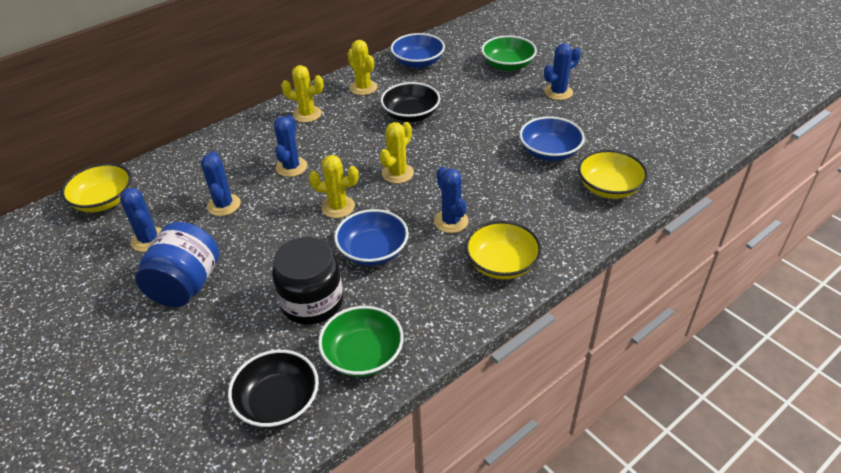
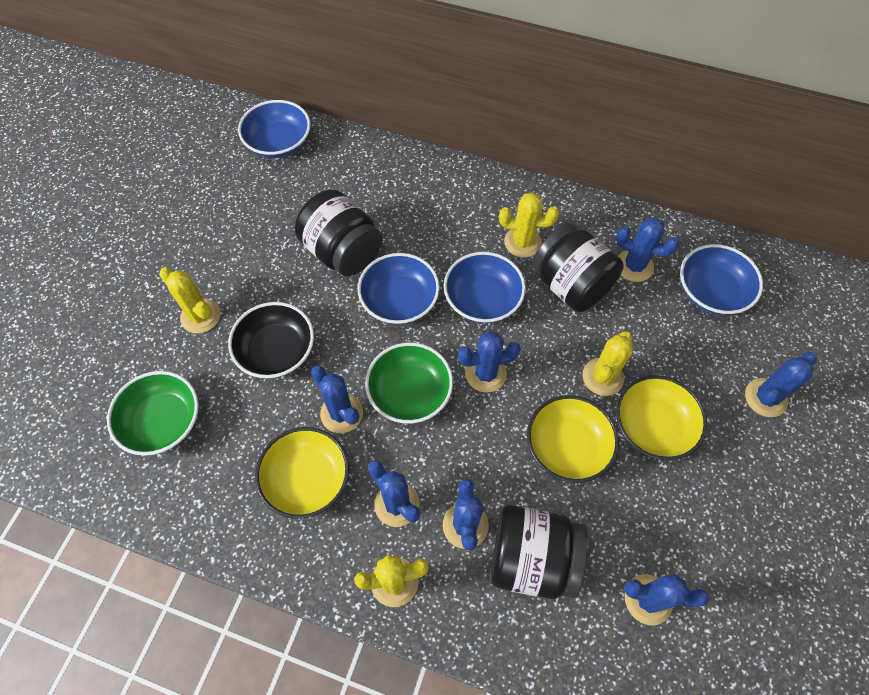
black bowl: 2 -> 1
black jar: 1 -> 3
blue bowl: 3 -> 4
blue cactus: 5 -> 7
blue jar: 1 -> 0

